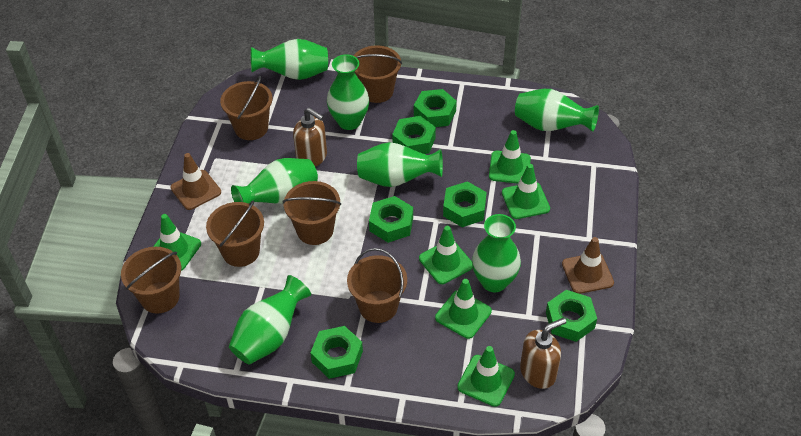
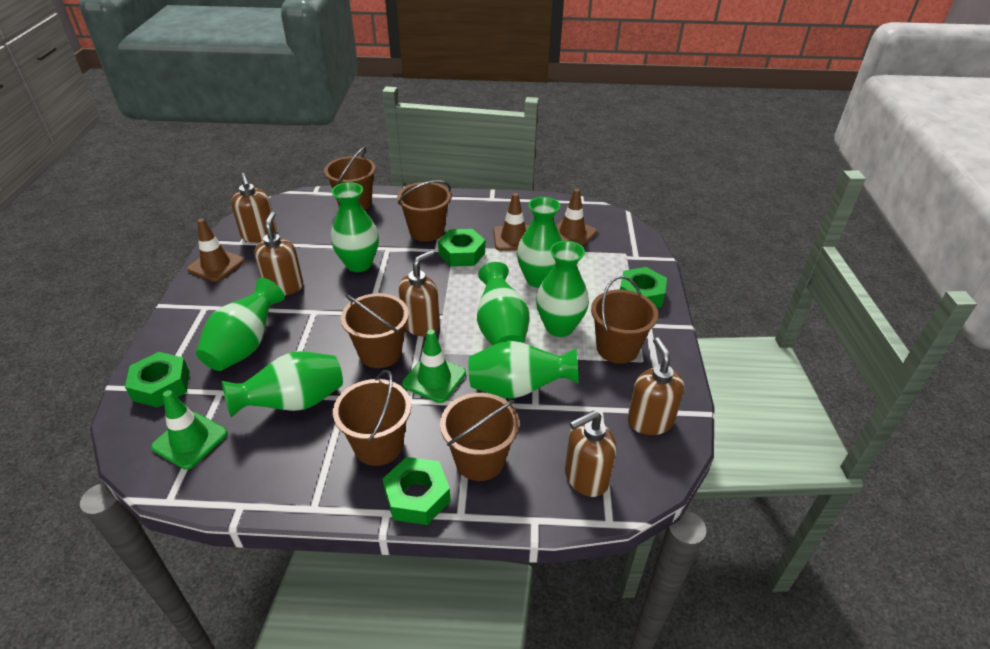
brown soap dispenser: 2 -> 5
brown traffic cone: 2 -> 3
green nut: 6 -> 4
green traffic cone: 6 -> 2

